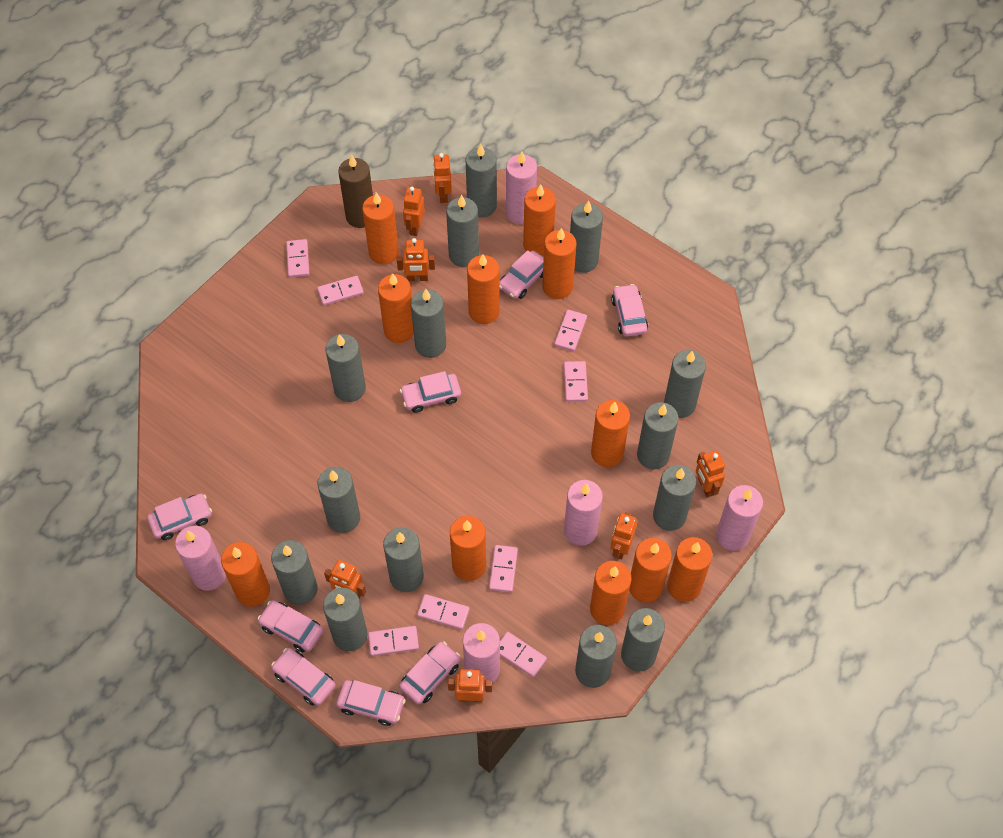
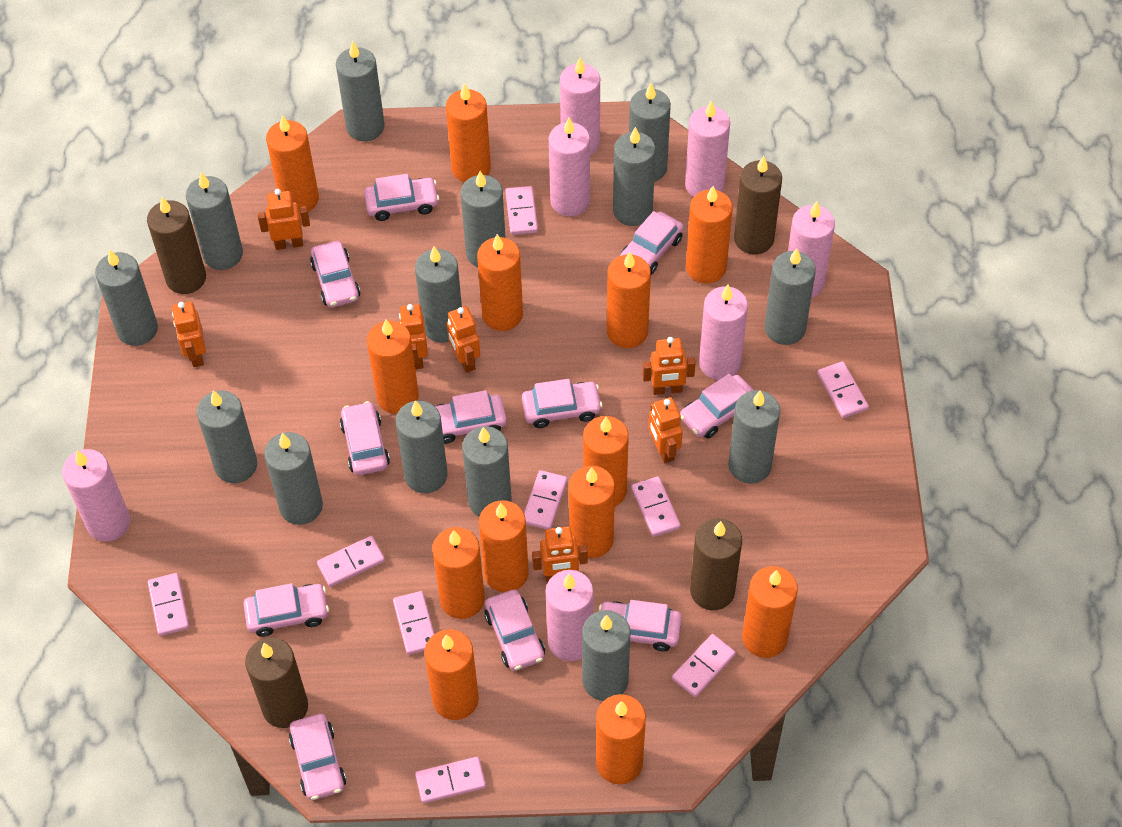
brown candle: 1 -> 4
orange candle: 11 -> 13
pink candle: 5 -> 7
pink car: 8 -> 11
pink domino: 8 -> 9

